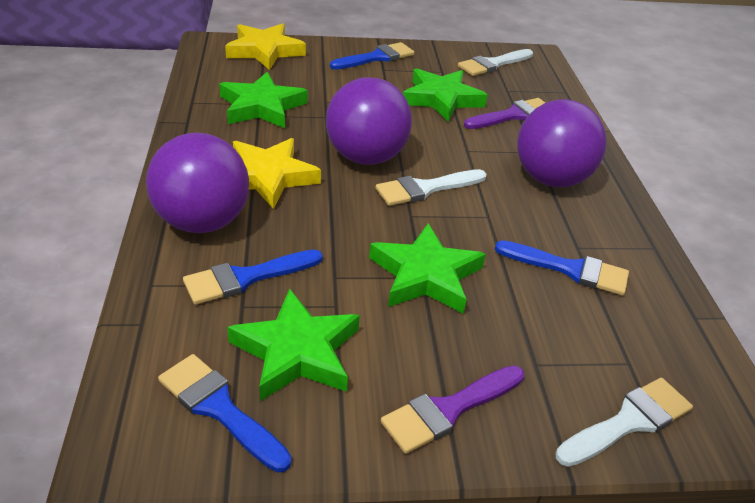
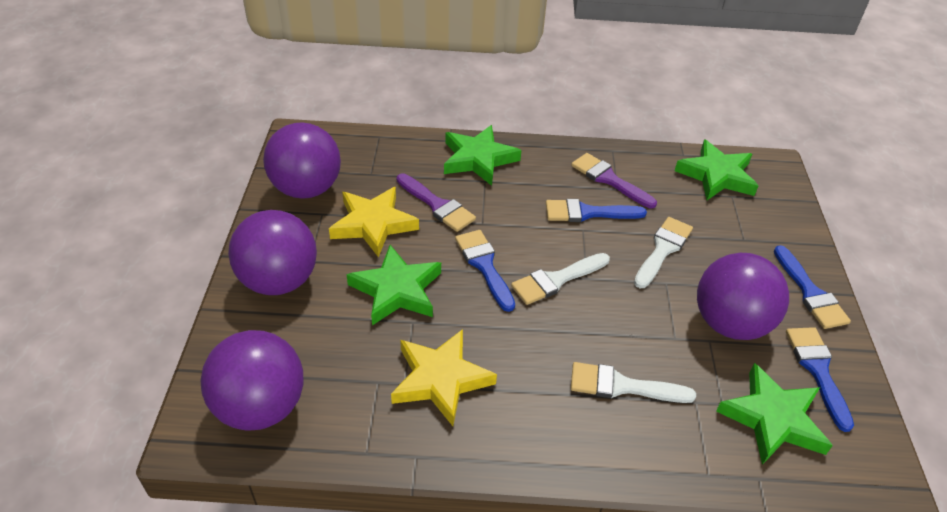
purple ball: 3 -> 4

